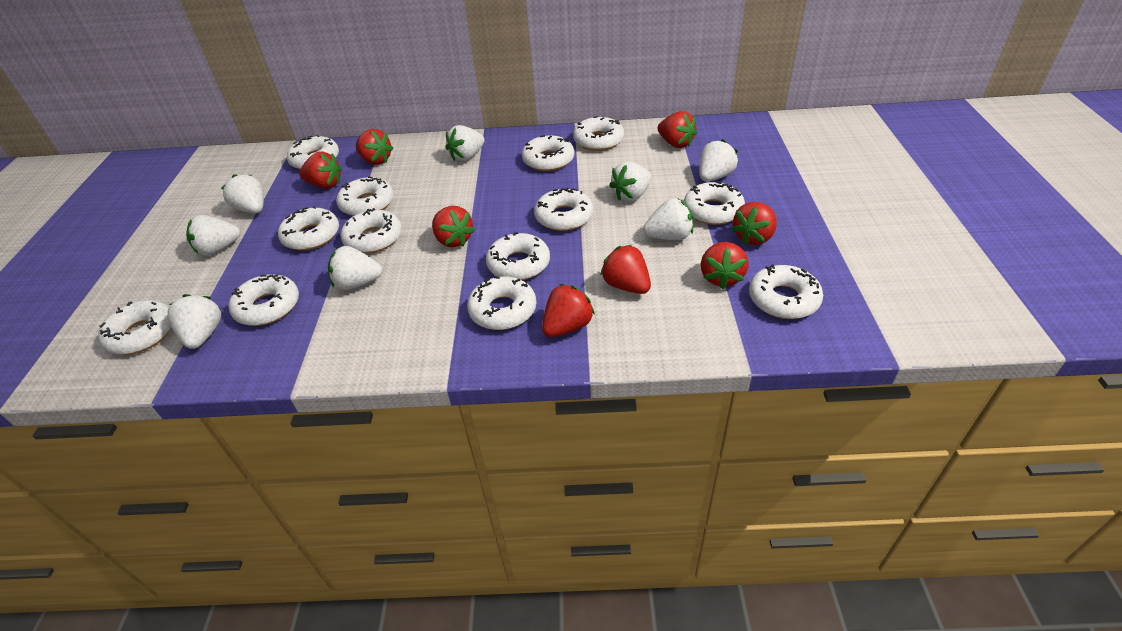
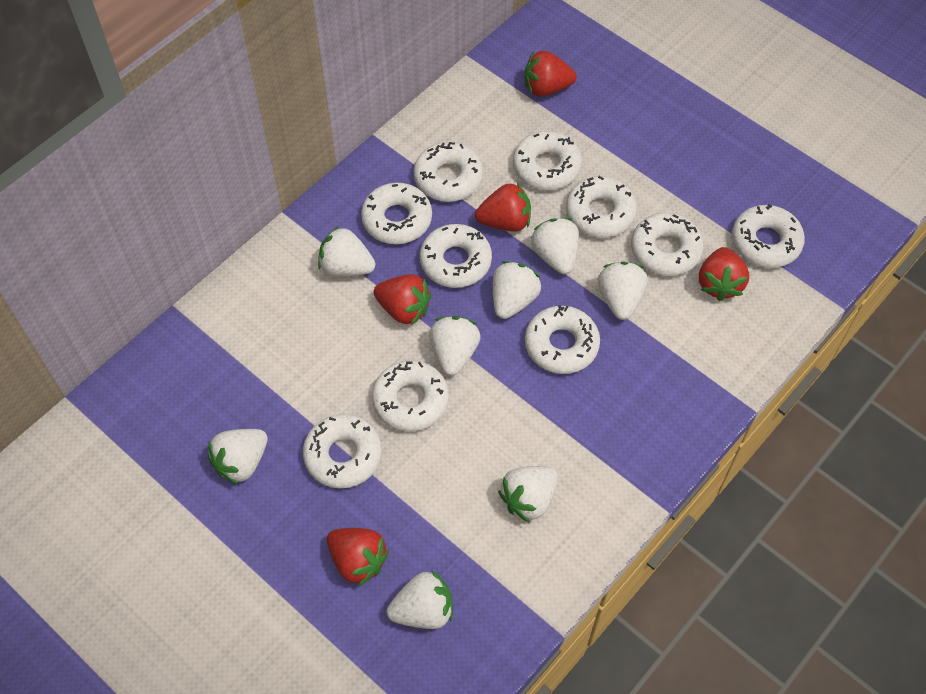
red strawberry: 8 -> 5
white donut: 13 -> 10

